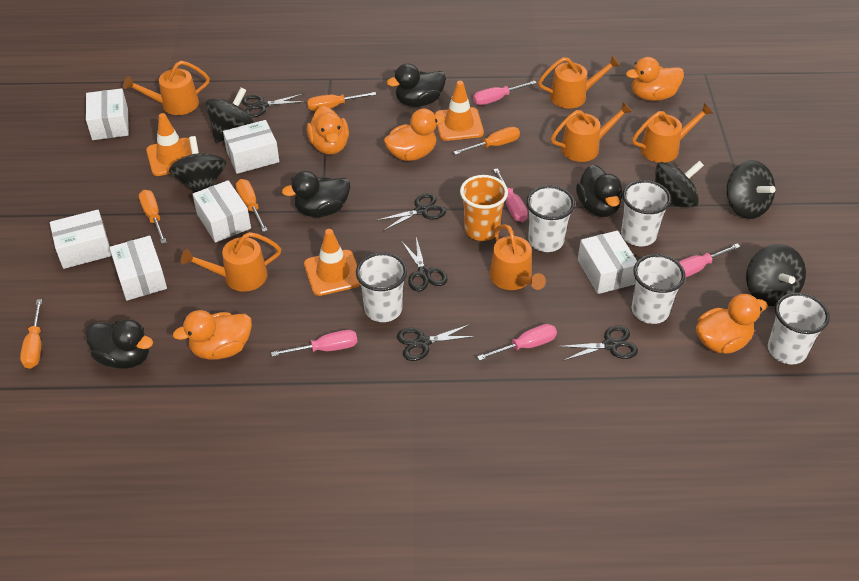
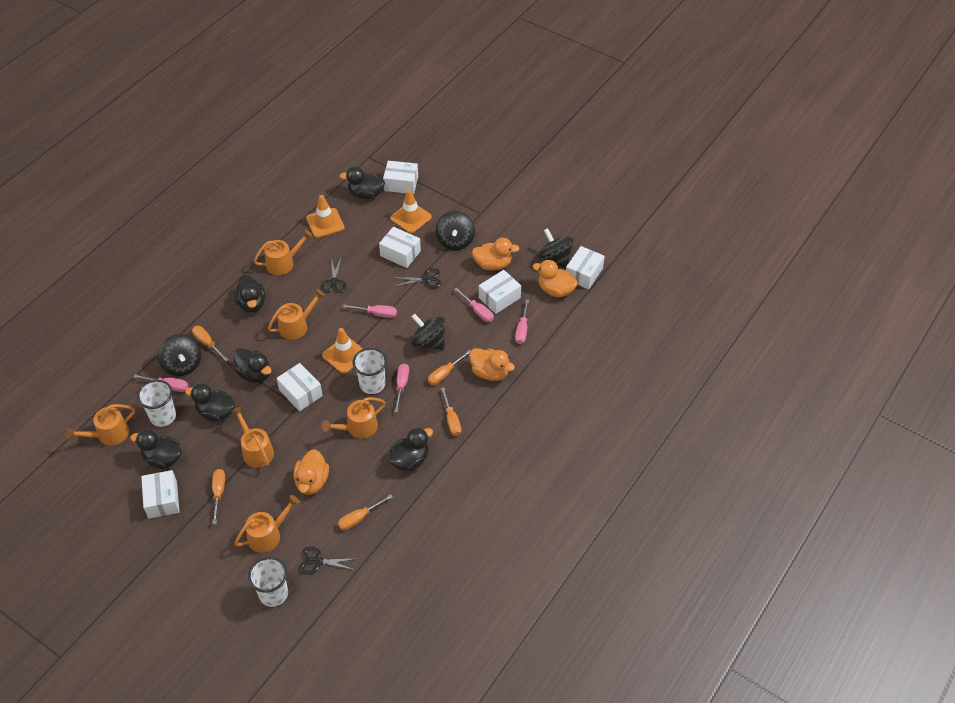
black duck: 4 -> 6
black scissors: 5 -> 3
black spinning top: 5 -> 4
orange cup: 1 -> 0
orange duck: 5 -> 4
white cup: 5 -> 3

